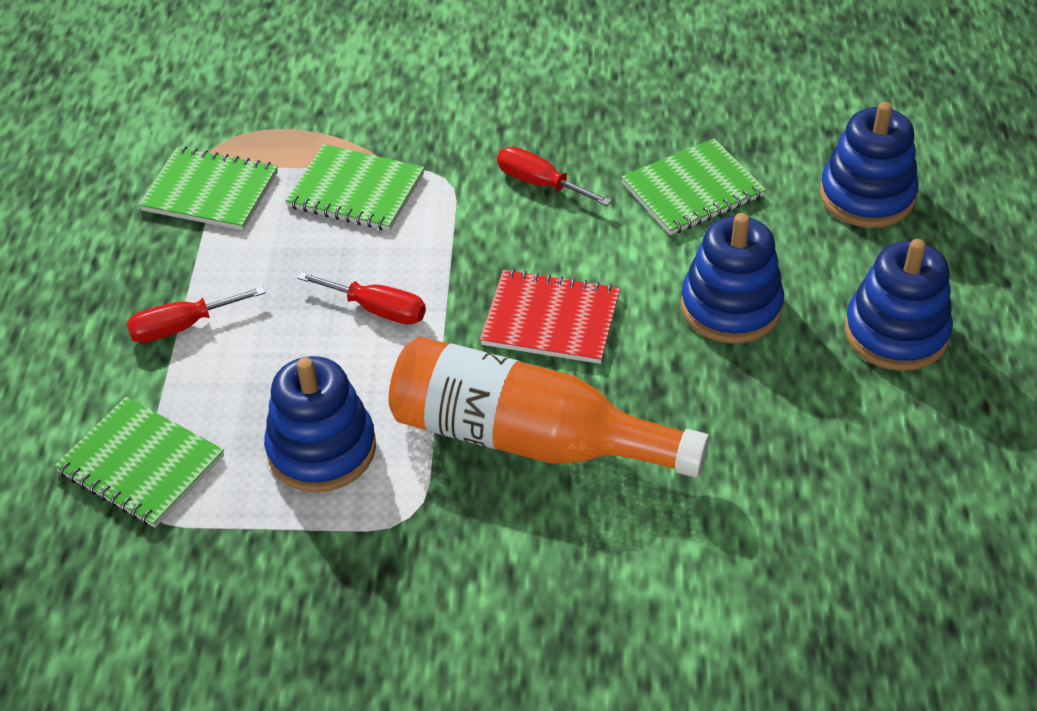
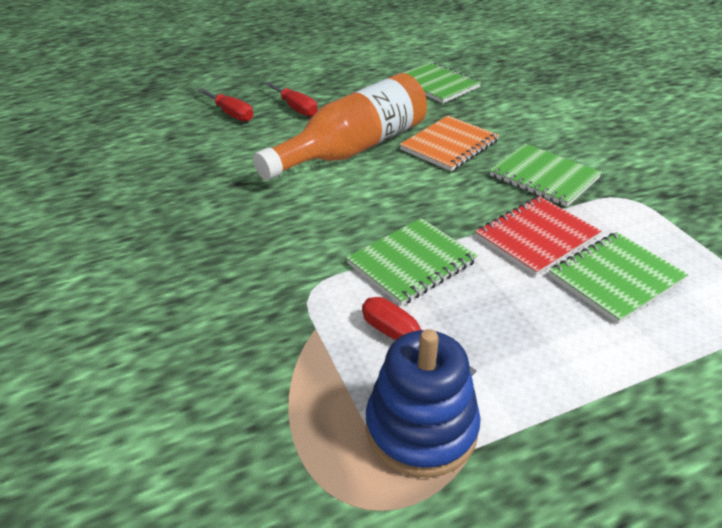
blue stacking toy: 4 -> 1
orange notebook: 0 -> 1

